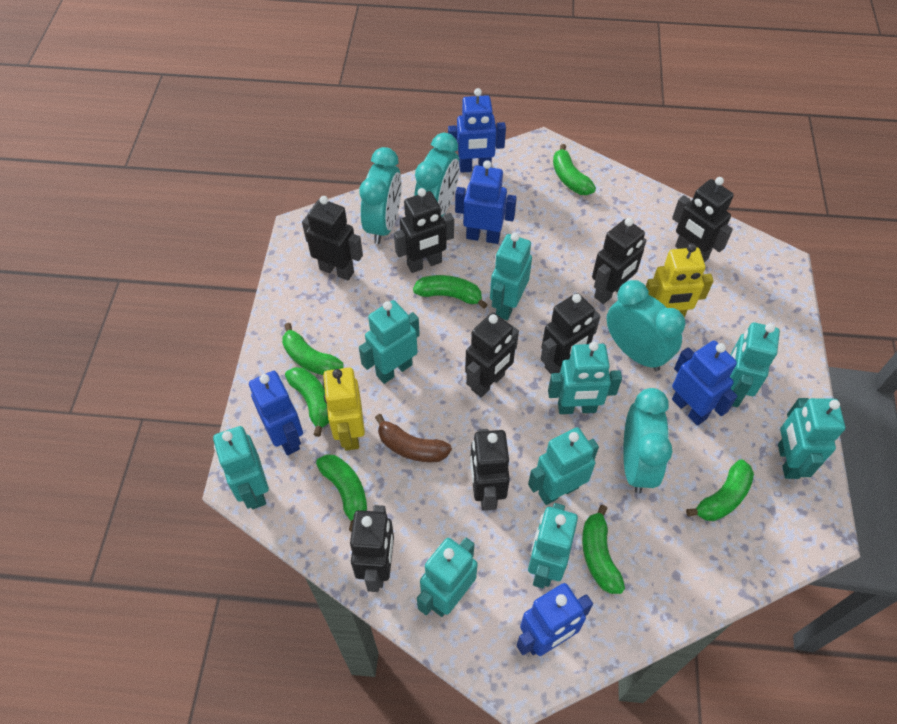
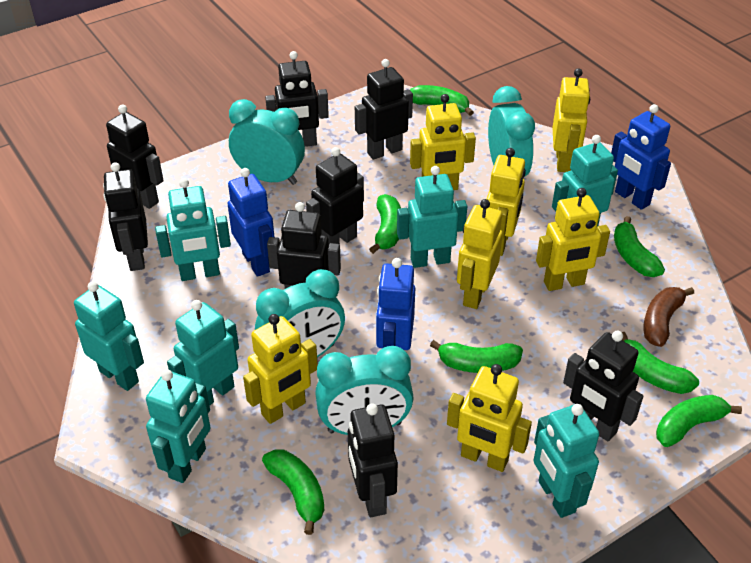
blue robot: 5 -> 3
turquoise robot: 9 -> 7
yellow robot: 2 -> 7

